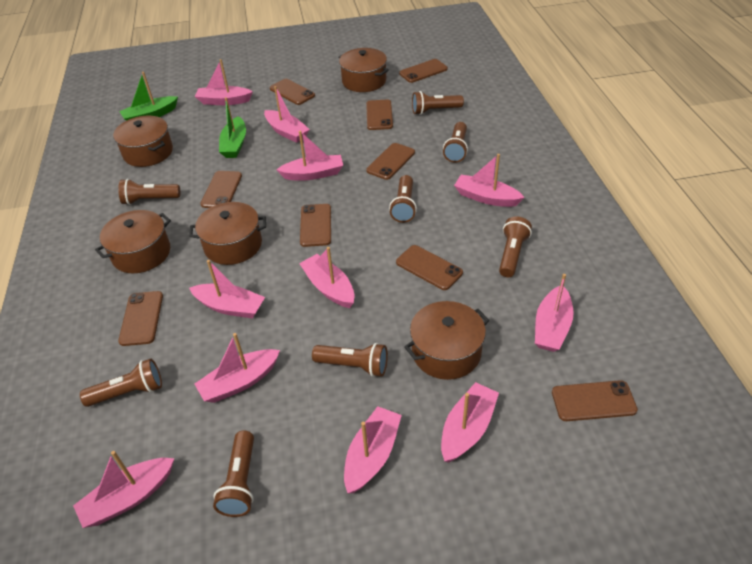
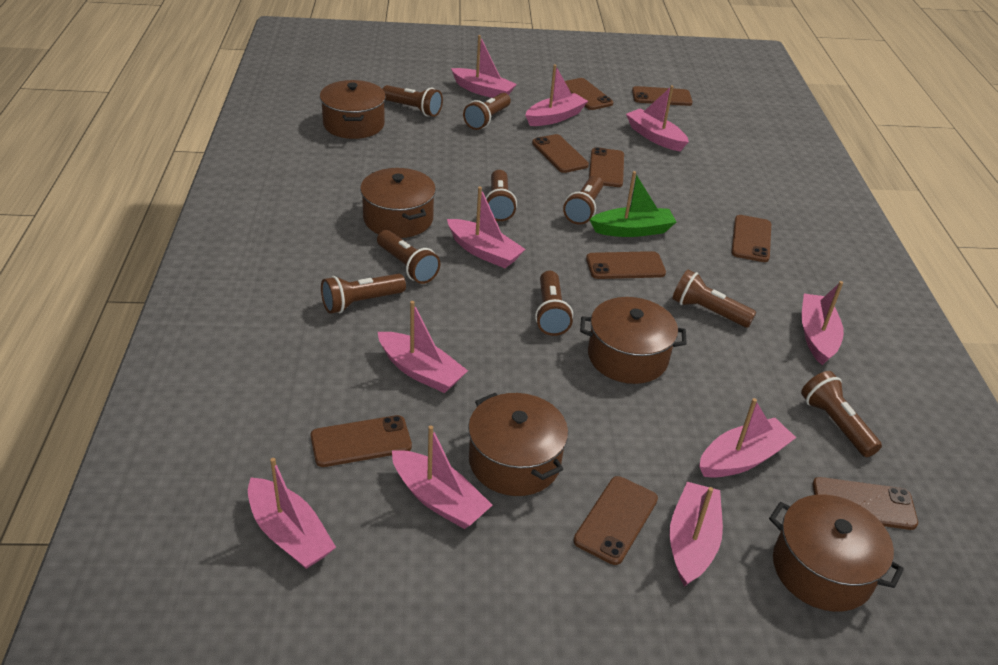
brown flashlight: 8 -> 9
green boat: 2 -> 1
pink boat: 11 -> 10

